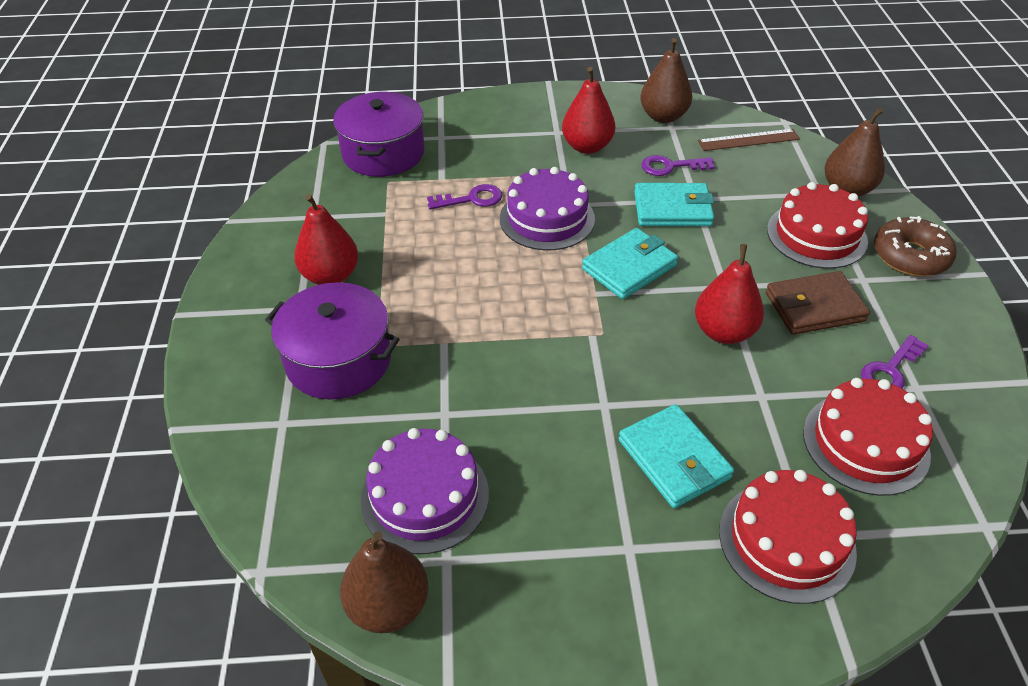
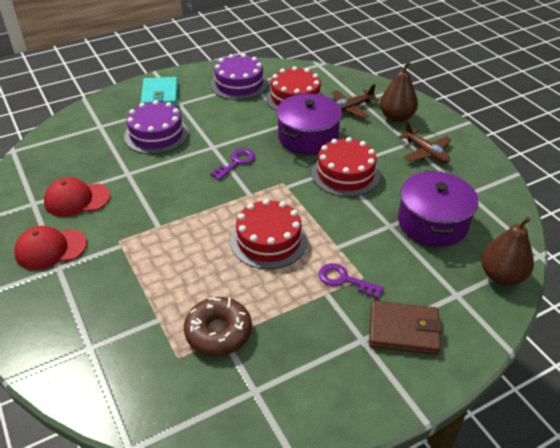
brown pear: 3 -> 2
brown plane: 0 -> 2
brown ruler: 1 -> 0
purple key: 3 -> 2
red cap: 0 -> 2
red pear: 3 -> 0
turquoise wallet: 3 -> 1

